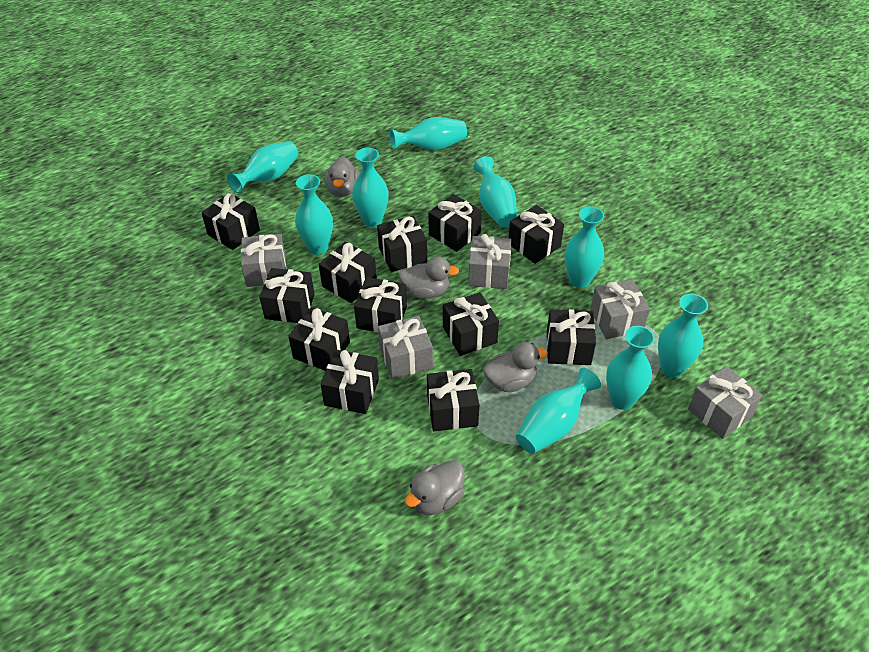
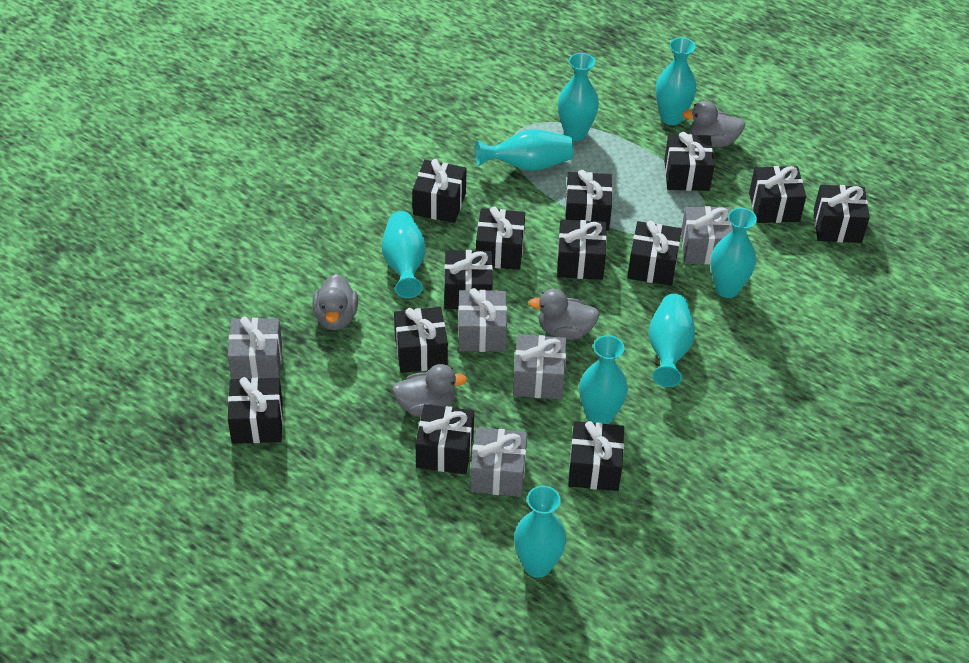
black gift: 12 -> 13
turquoise vase: 9 -> 8

